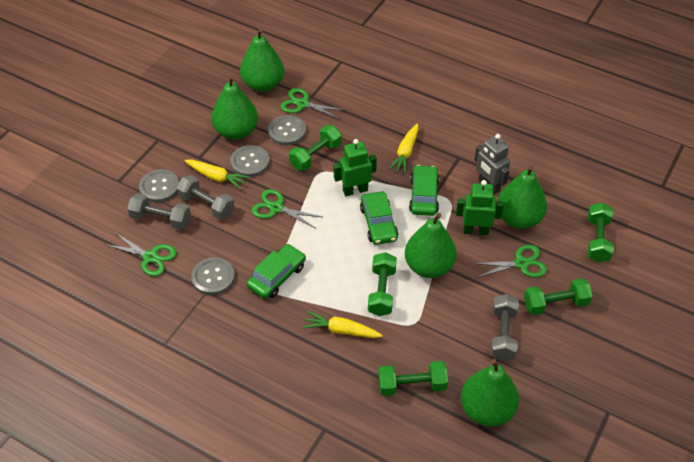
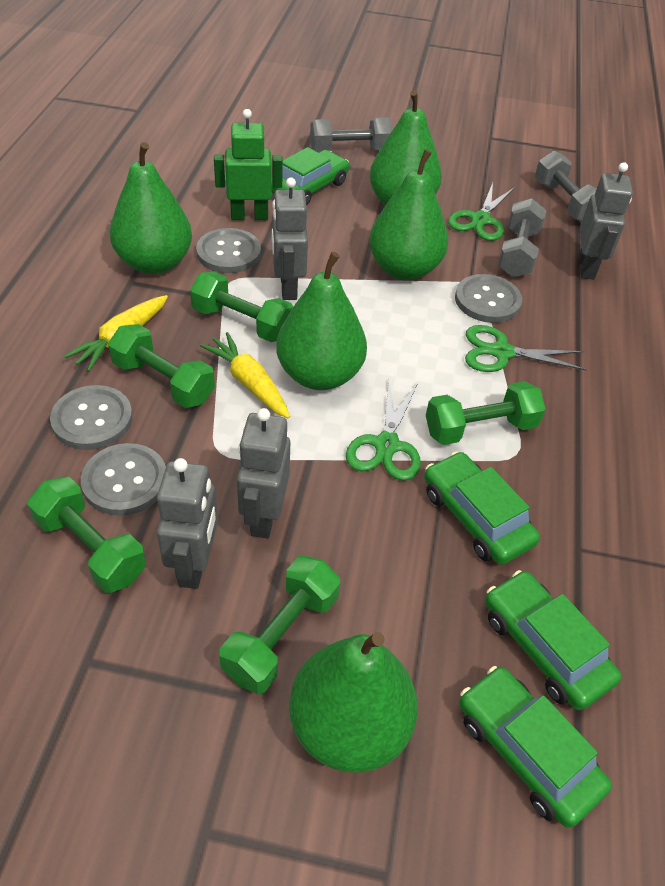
green car: 3 -> 4
green robot: 2 -> 1
green scissors: 4 -> 3
grey robot: 1 -> 4
yellow carrot: 3 -> 2

